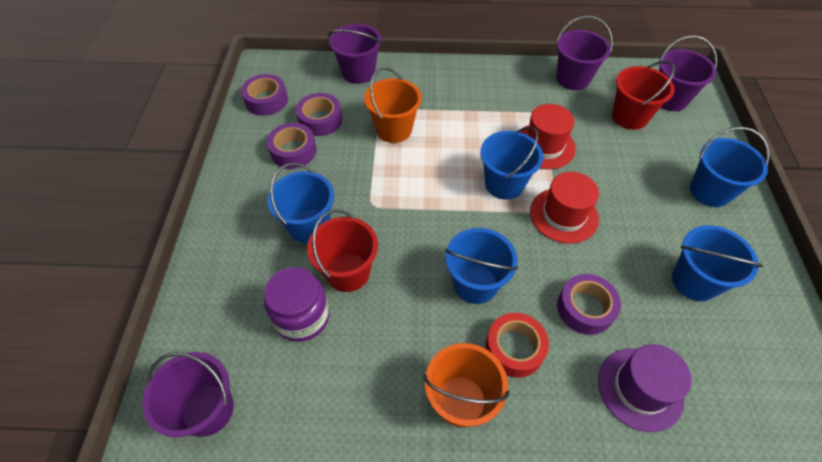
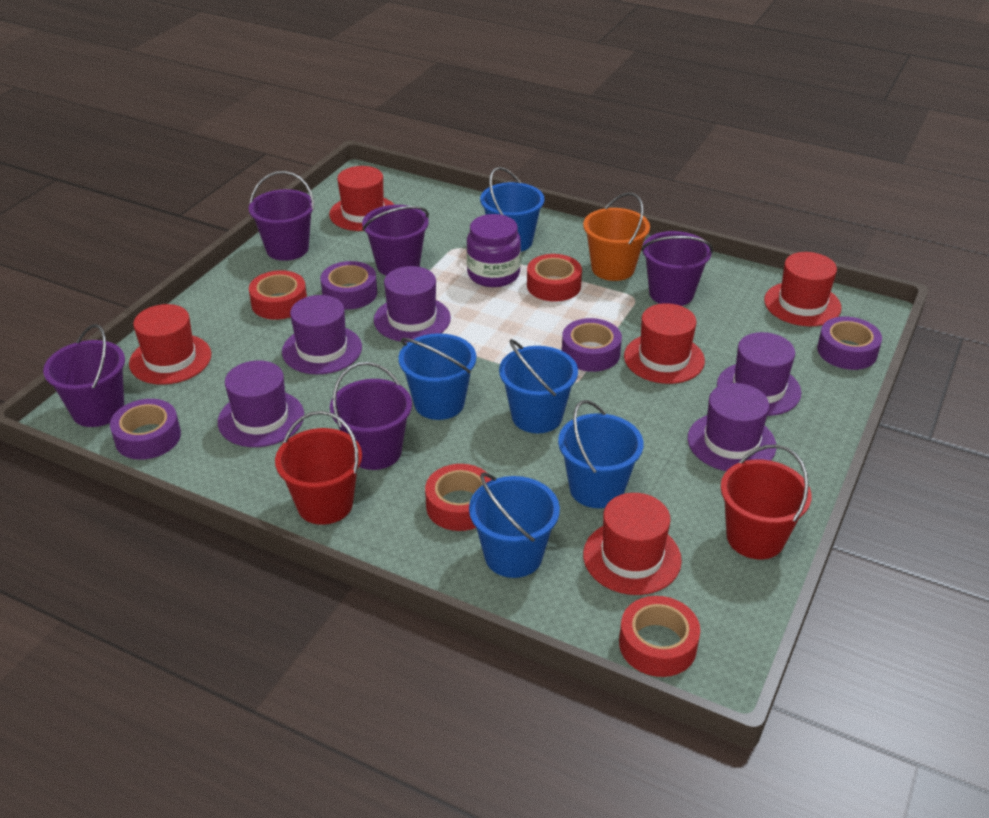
orange bucket: 2 -> 1
purple bucket: 4 -> 5
purple hat: 1 -> 5
red hat: 2 -> 5
red tape: 1 -> 4

